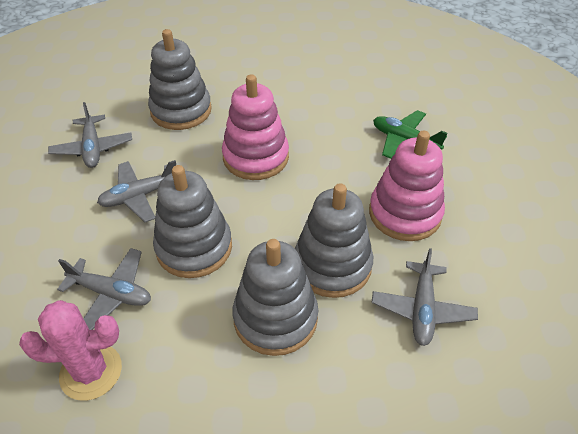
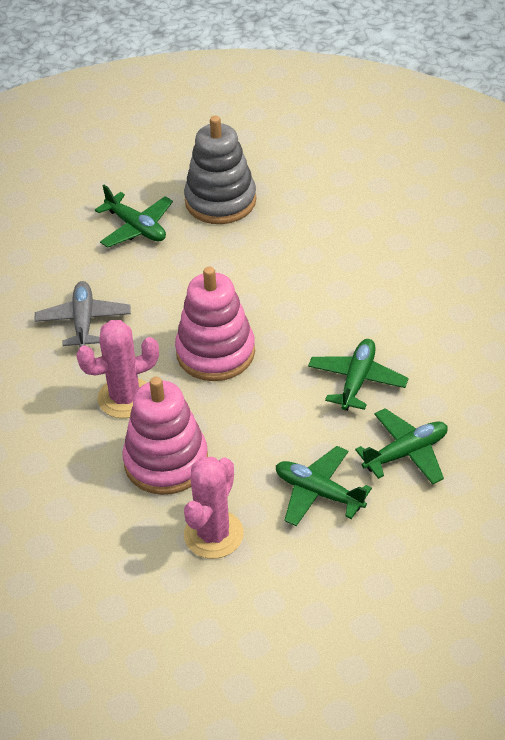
green plane: 1 -> 4
grey plane: 4 -> 1
grey stacking toy: 4 -> 1
pink cactus: 1 -> 2

